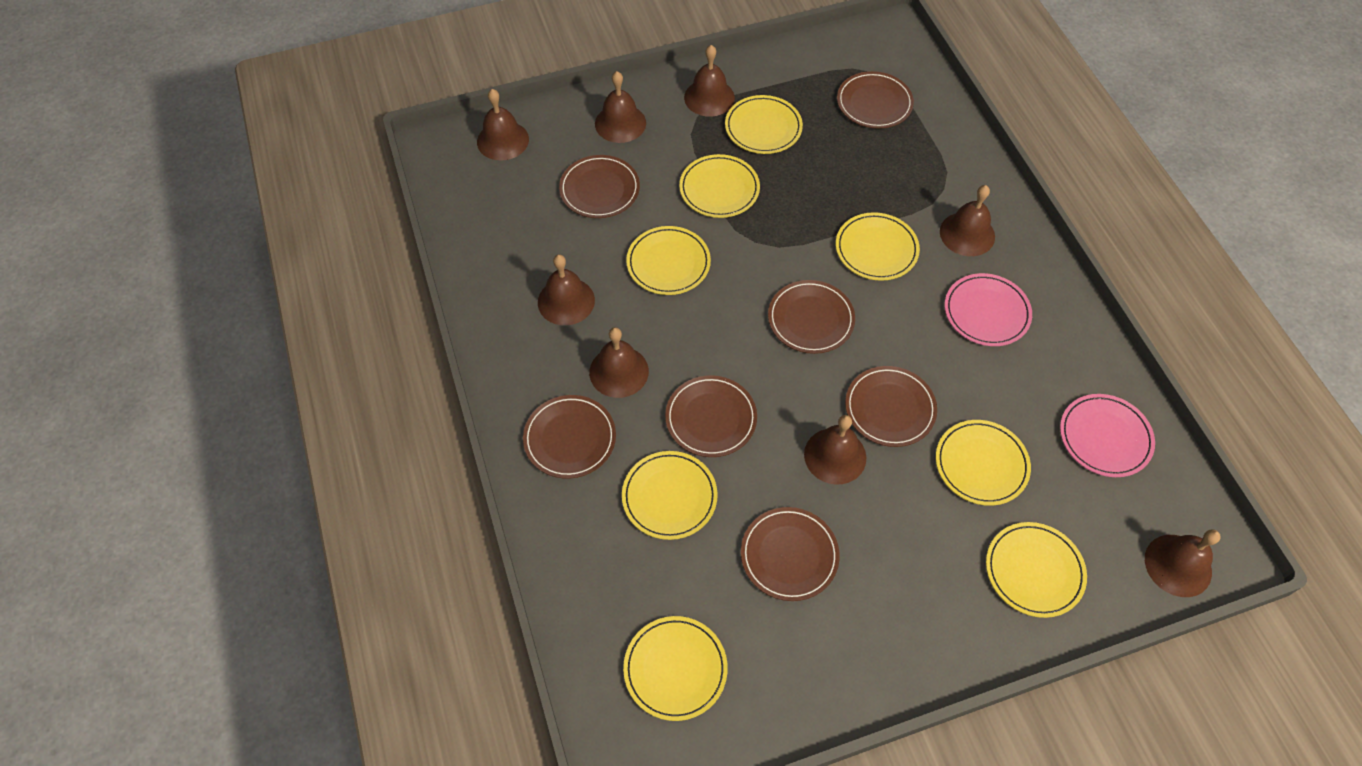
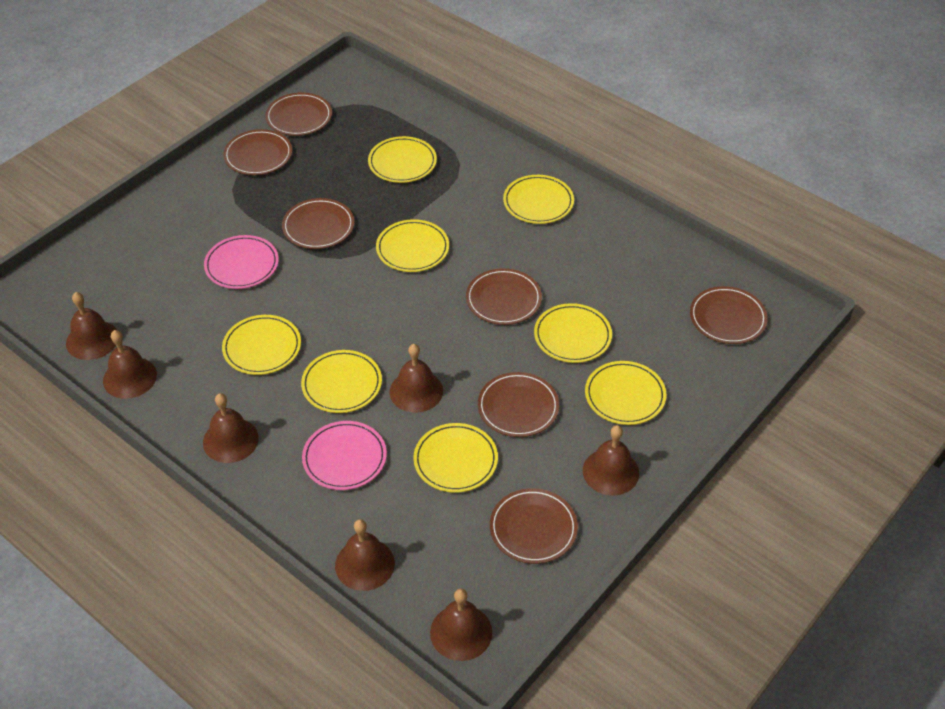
brown bell: 8 -> 7

